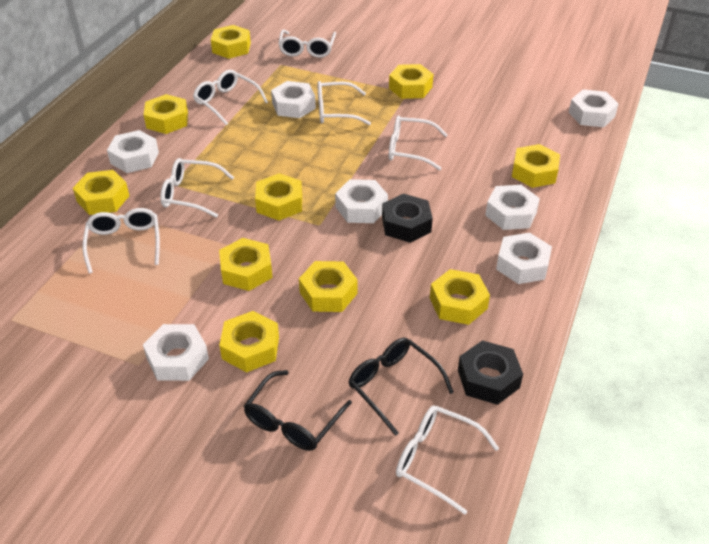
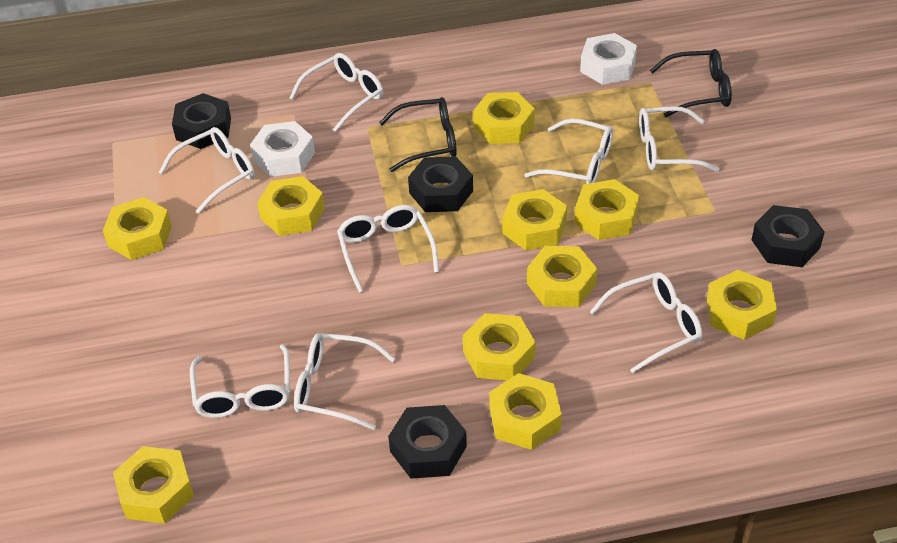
black nut: 2 -> 4
white glasses: 7 -> 8
white nut: 7 -> 2

